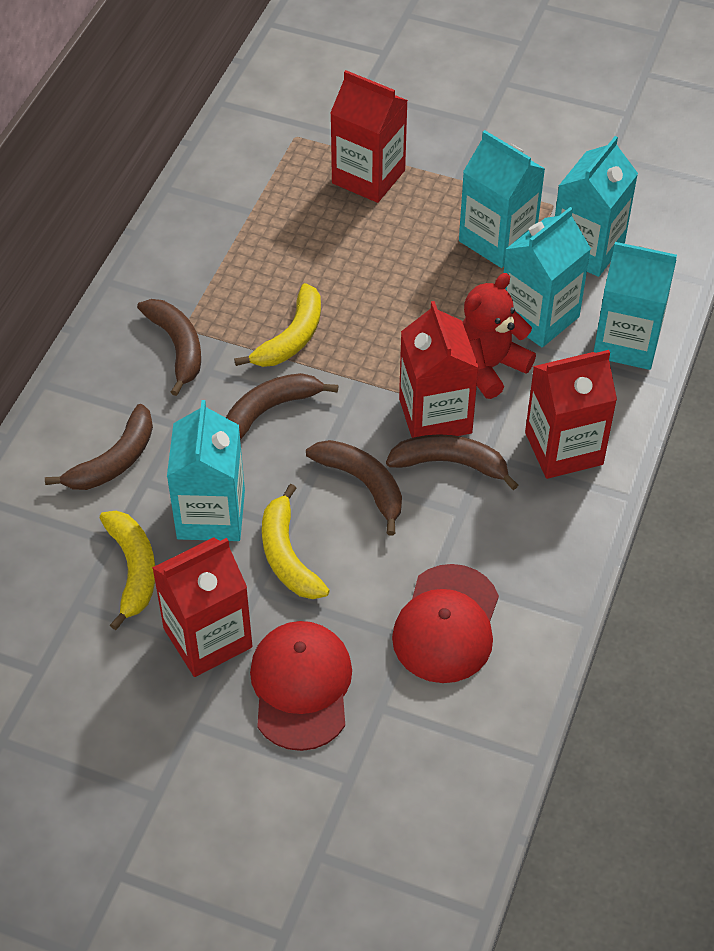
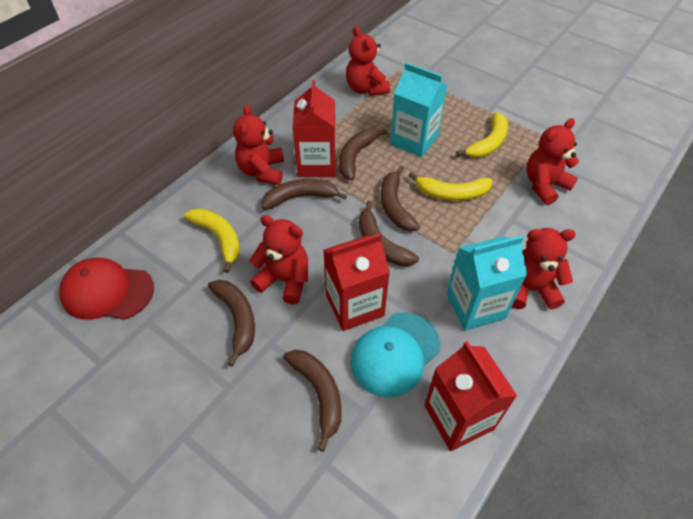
brown banana: 5 -> 6
red cap: 2 -> 1
red carton: 4 -> 3
red teddy bear: 1 -> 5
turquoise cap: 0 -> 1
turquoise carton: 5 -> 2

